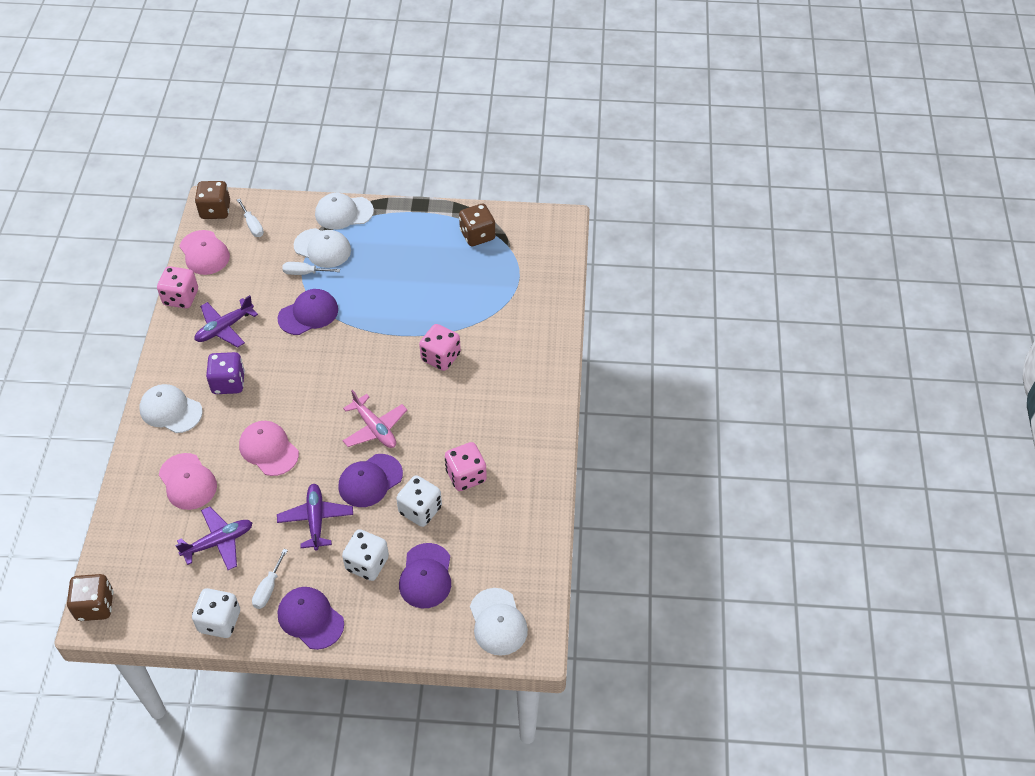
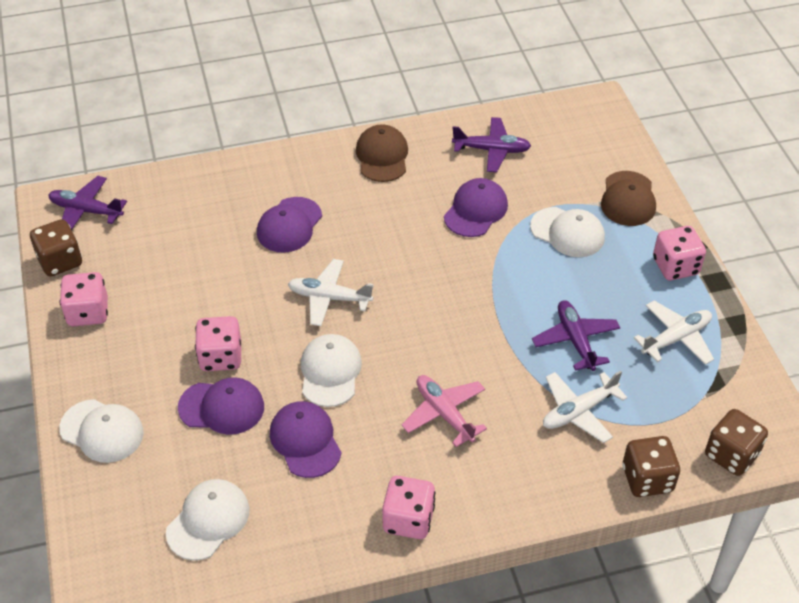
brown cap: 0 -> 2
pink cap: 3 -> 0
pink dice: 3 -> 4
purple dice: 1 -> 0
white dice: 3 -> 0
white plane: 0 -> 3
white screwdriver: 3 -> 0

